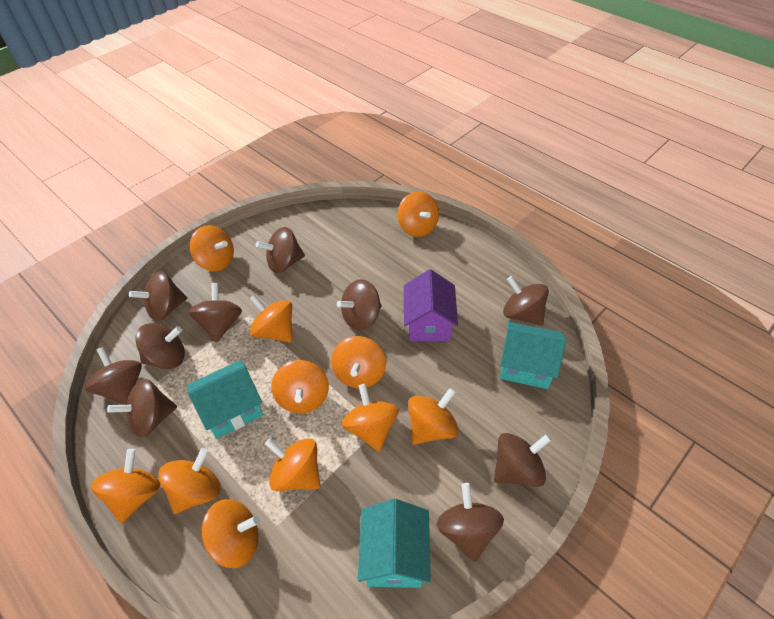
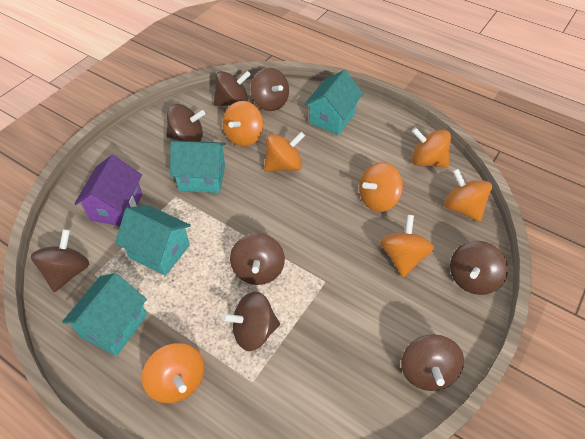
brown spinning top: 10 -> 8
orange spinning top: 11 -> 7
turquoise house: 3 -> 4

